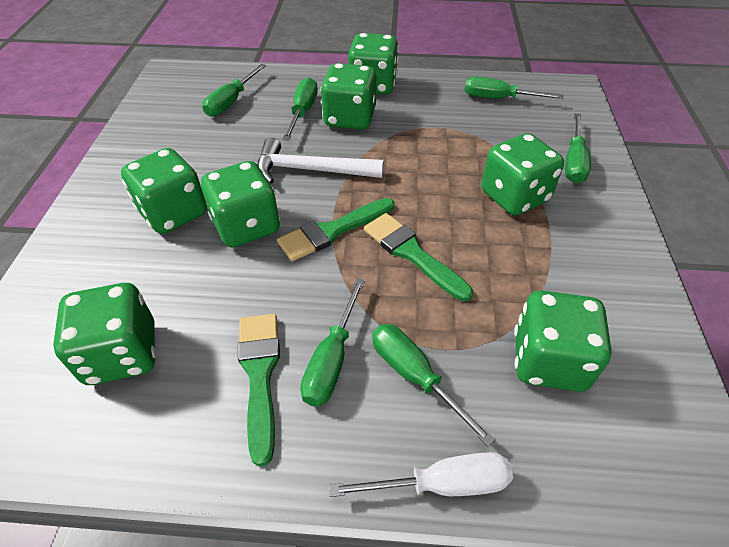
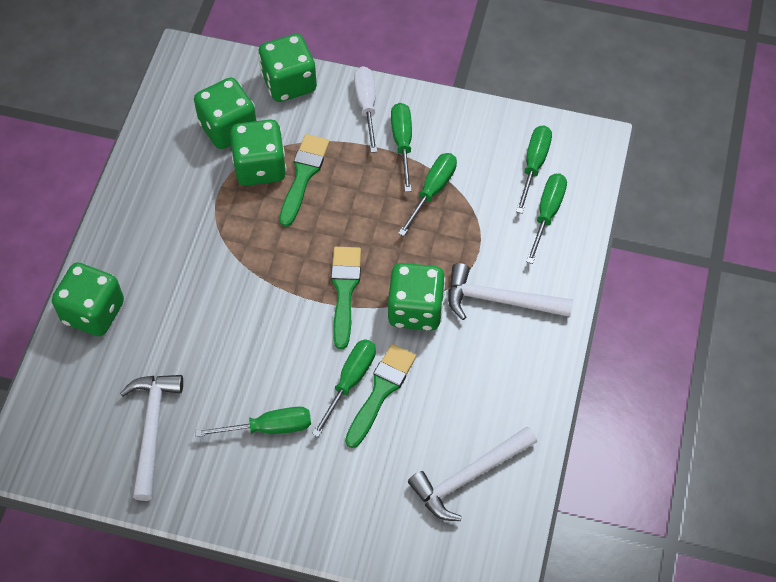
green dice: 7 -> 5
white hammer: 1 -> 3

